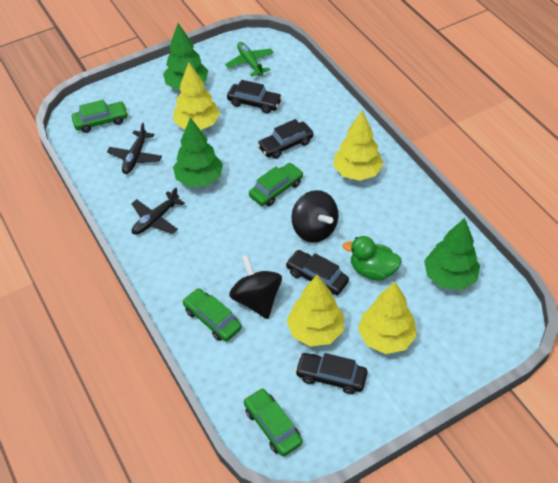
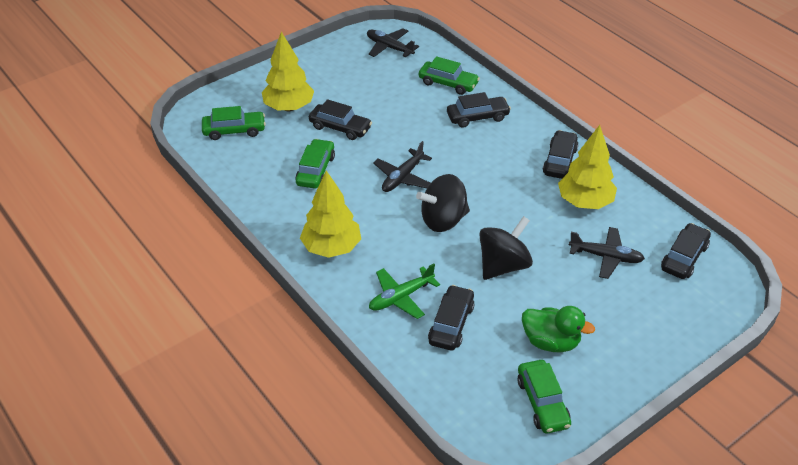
black car: 4 -> 5
black plane: 2 -> 3
green tree: 3 -> 0
yellow tree: 4 -> 3

